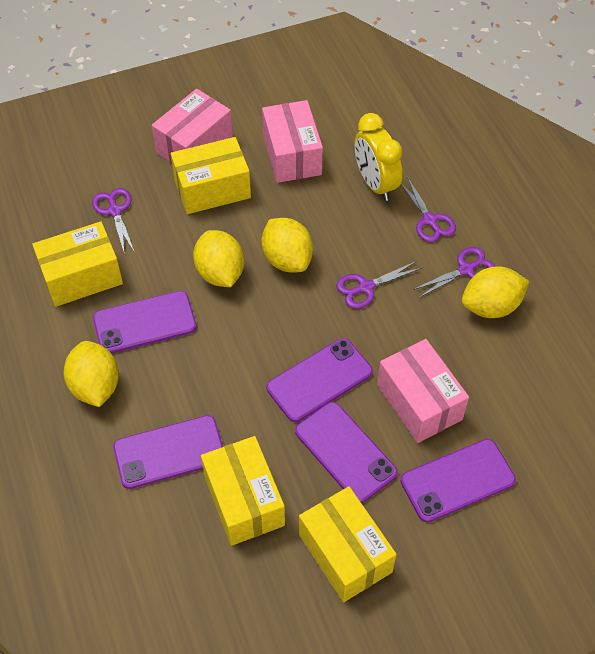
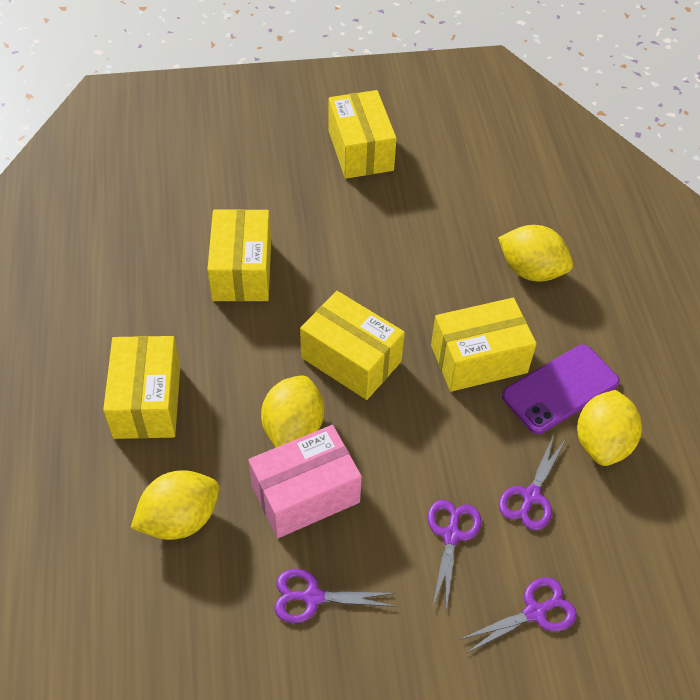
pink box: 3 -> 1
purple phone: 5 -> 1
yellow box: 4 -> 5
yellow clock: 1 -> 0

